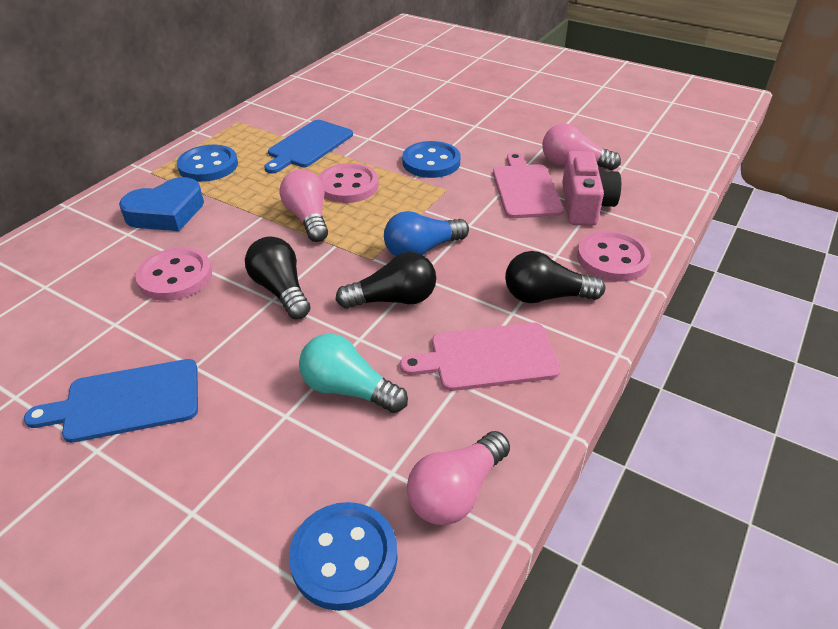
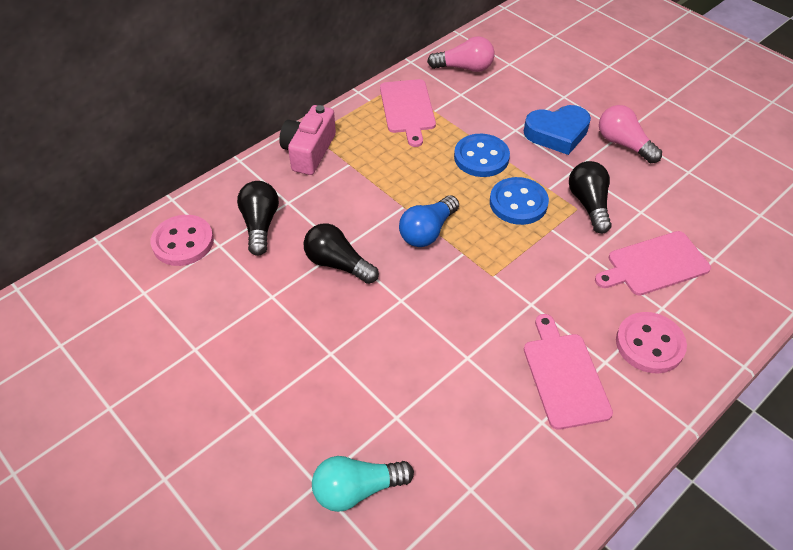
blue button: 3 -> 2
blue cutting board: 2 -> 0
pink button: 3 -> 2
pink cutting board: 2 -> 3
pink light bulb: 3 -> 2

